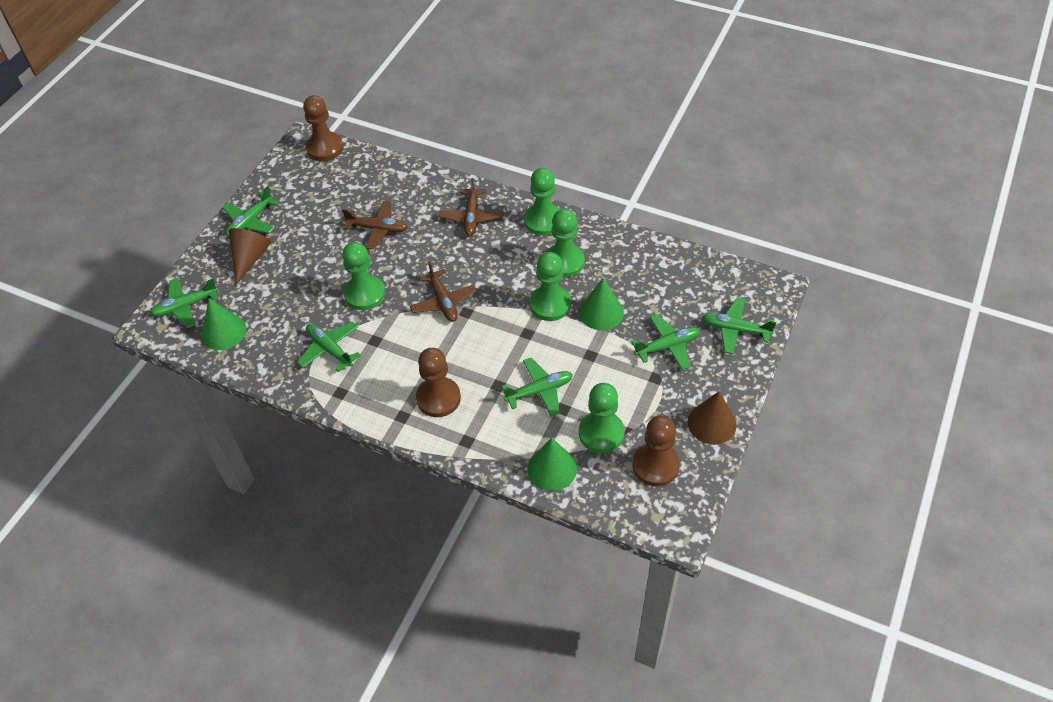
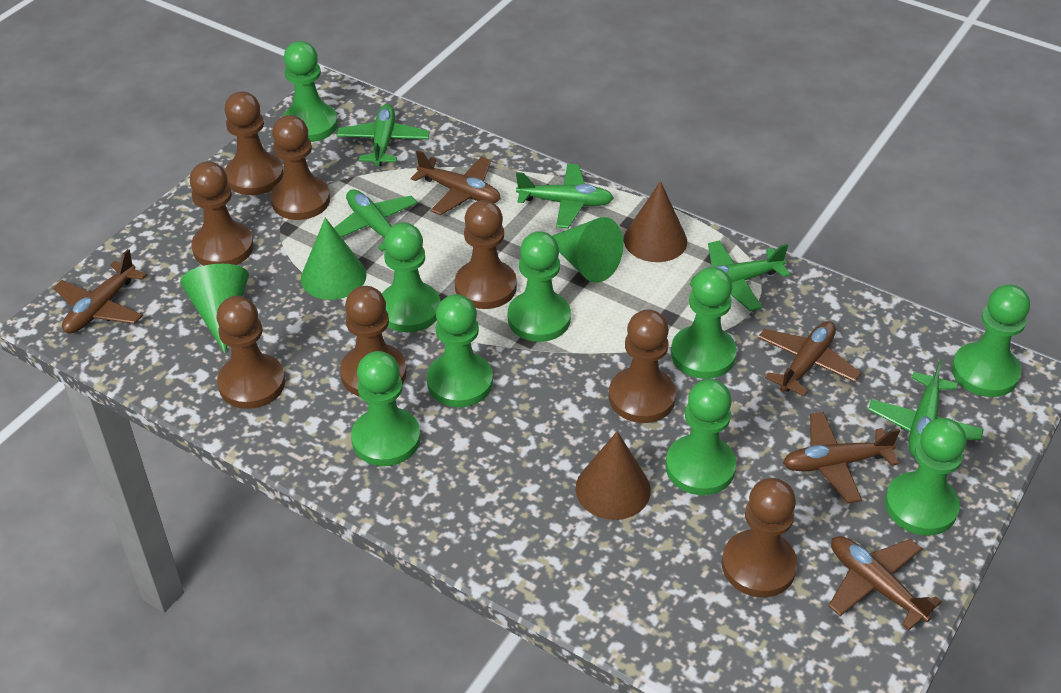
brown pawn: 3 -> 8
brown plane: 3 -> 5
green pawn: 5 -> 9
green plane: 6 -> 5

